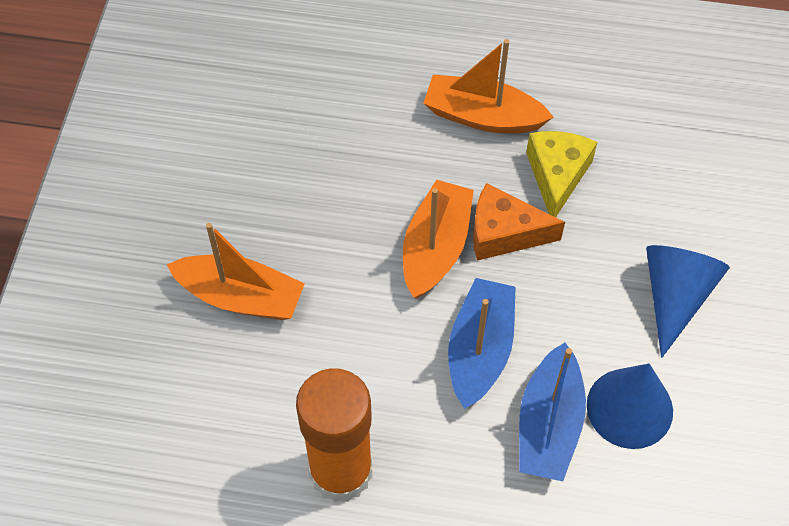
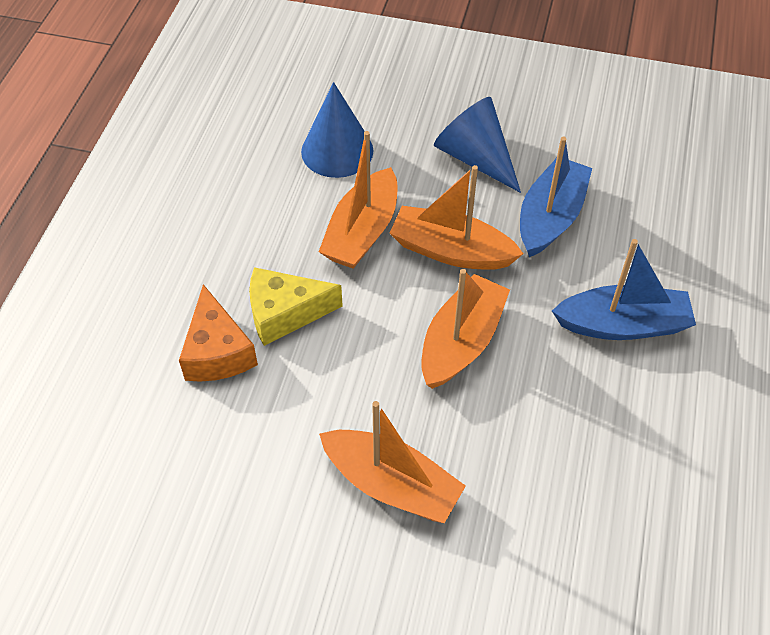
orange boat: 3 -> 4
orange glue stick: 1 -> 0

